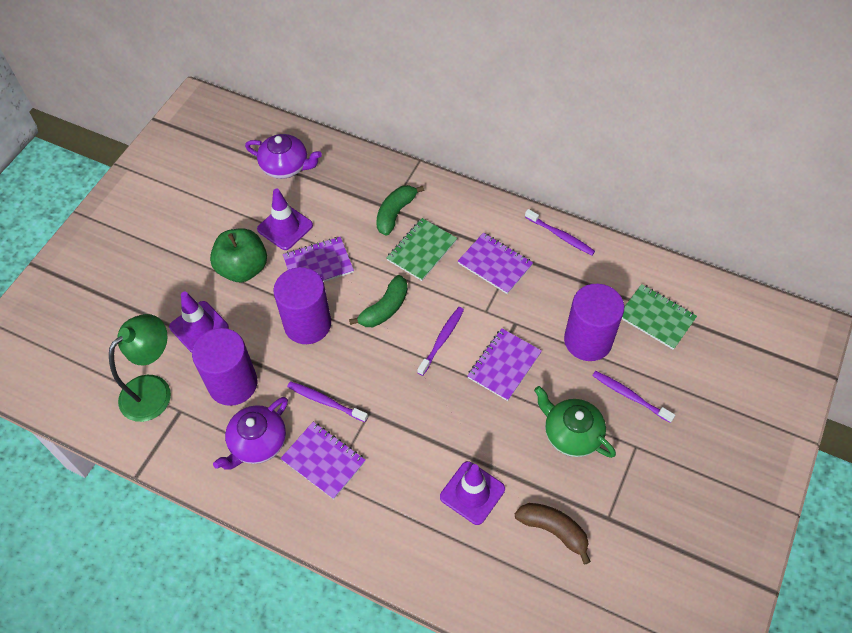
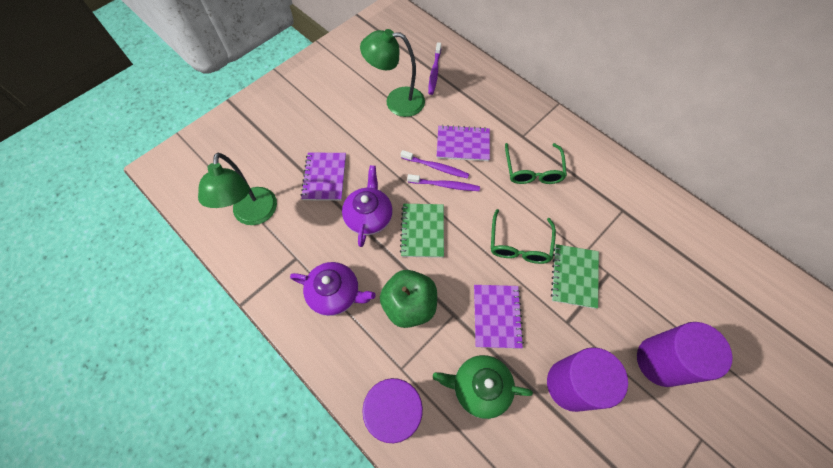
brown banana: 1 -> 0
green banana: 2 -> 0
green glasses: 0 -> 2
green lamp: 1 -> 2
purple notebook: 4 -> 3
purple toothbrush: 4 -> 3
purple traffic cone: 3 -> 0

